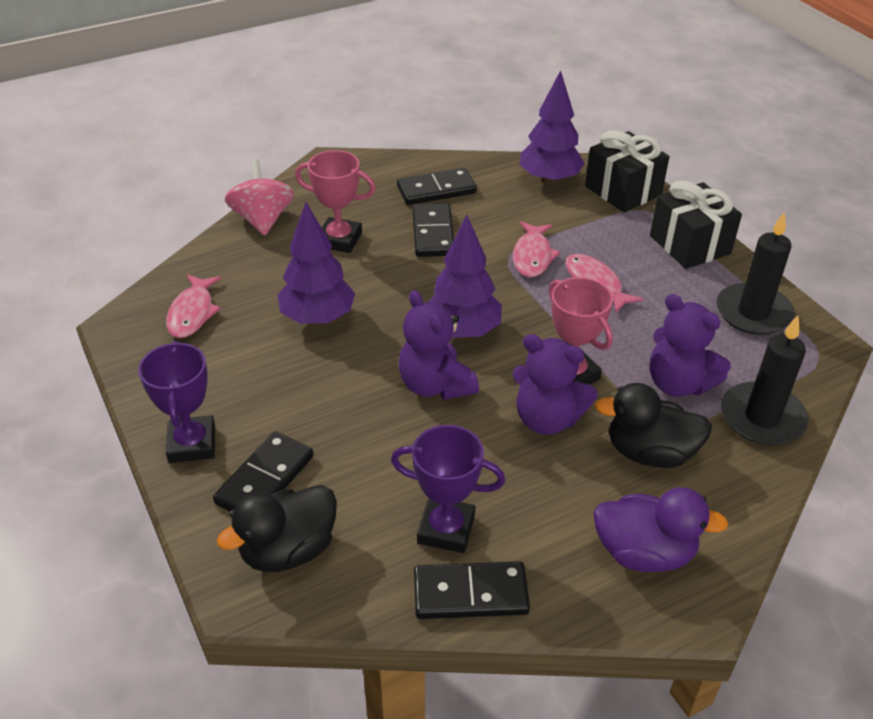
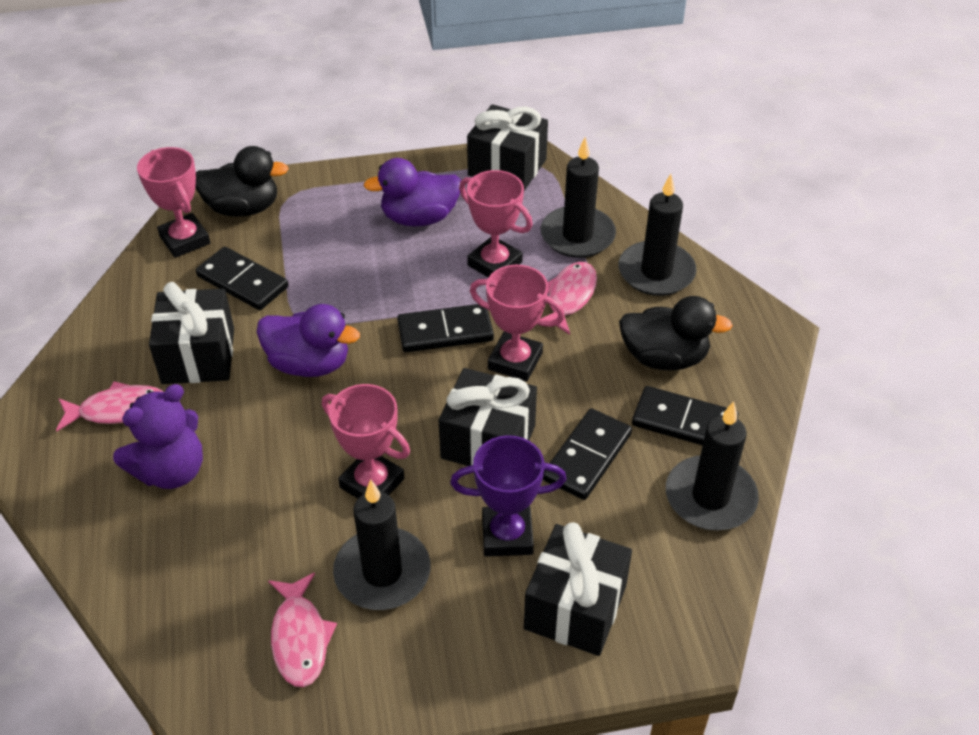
black candle: 2 -> 4
black gift: 2 -> 4
pink spinning top: 1 -> 0
pink trophy: 2 -> 4
purple duck: 1 -> 2
purple teddy bear: 3 -> 1
purple tree: 3 -> 0
purple trophy: 2 -> 1

